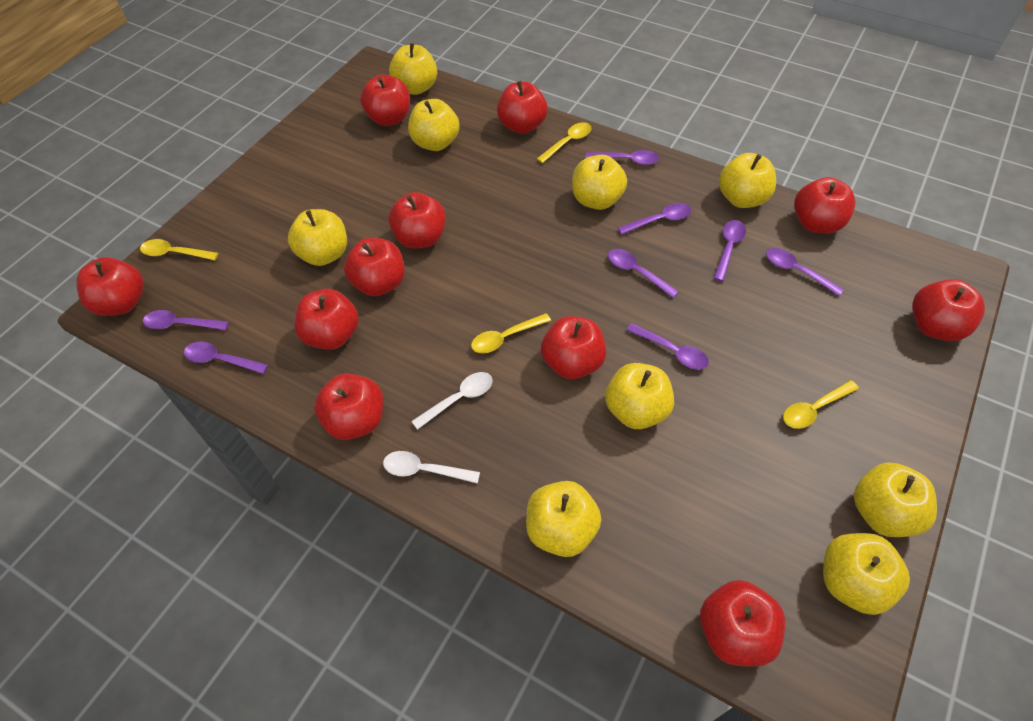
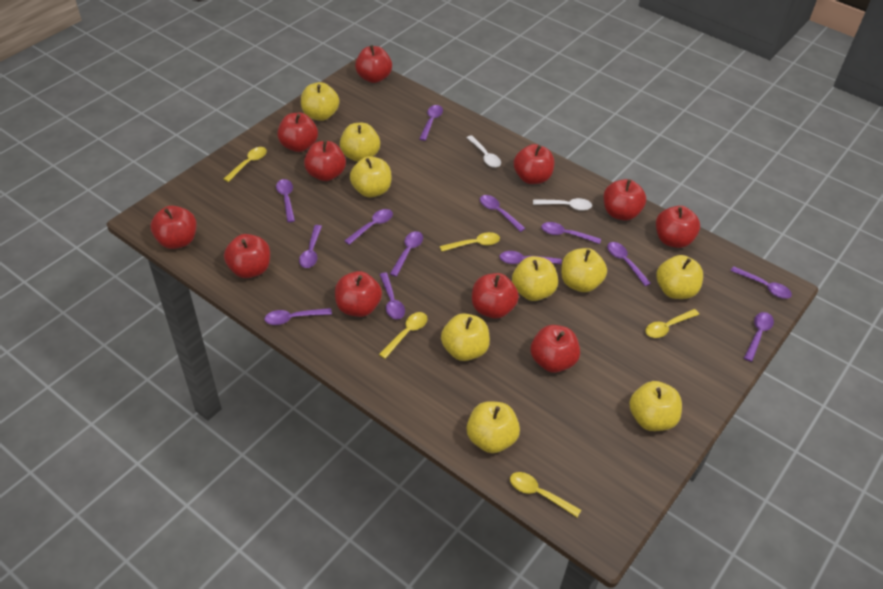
purple spoon: 8 -> 13
yellow spoon: 4 -> 5

